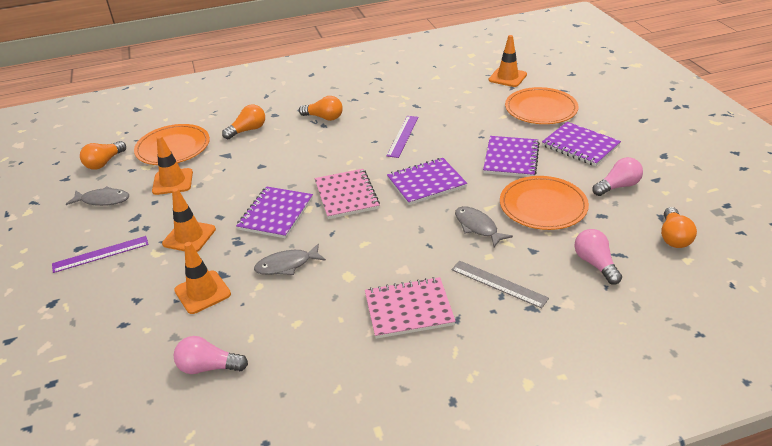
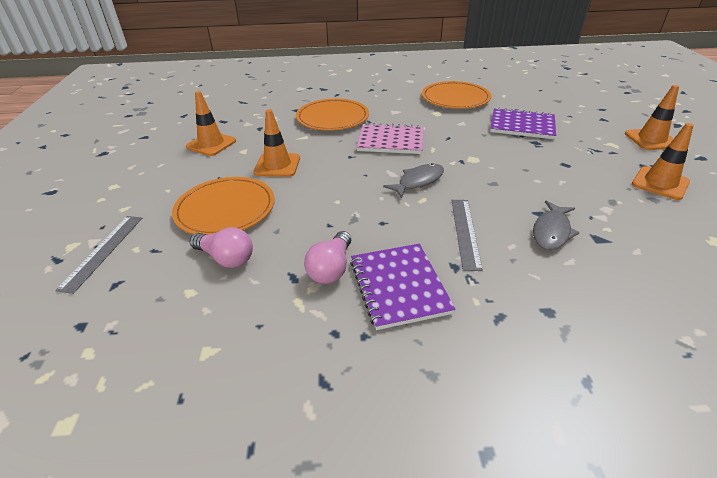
grey fish: 3 -> 2
grey ruler: 1 -> 2
orange light bulb: 4 -> 0
pink light bulb: 3 -> 2
pink notebook: 2 -> 1
purple notebook: 4 -> 2
purple ruler: 2 -> 0

